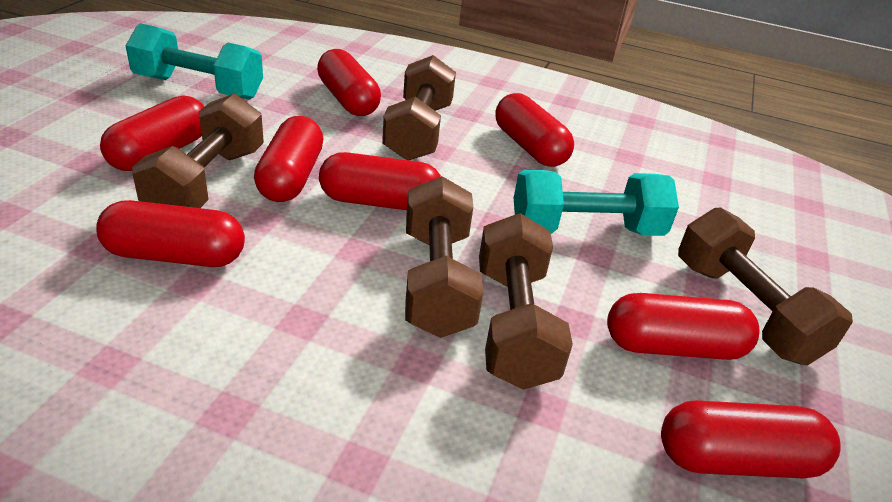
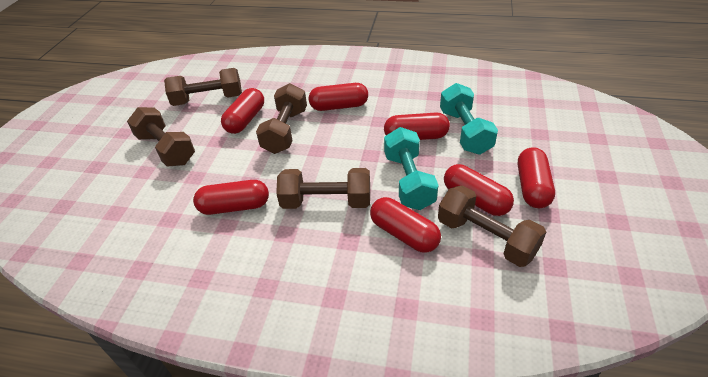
red capsule: 8 -> 7

